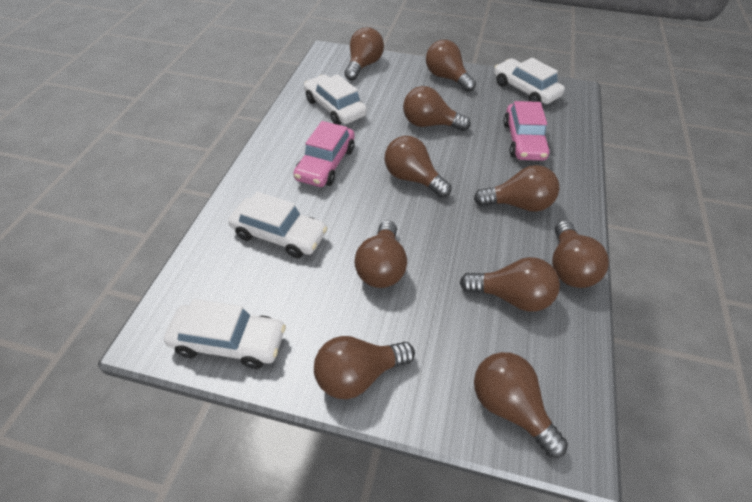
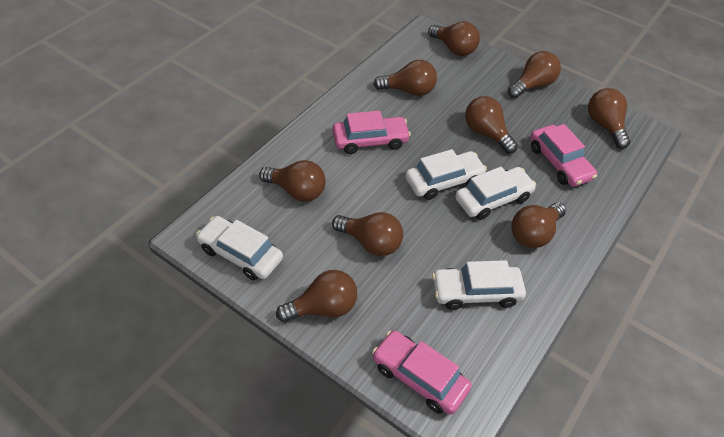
brown light bulb: 10 -> 9
pink car: 2 -> 3

